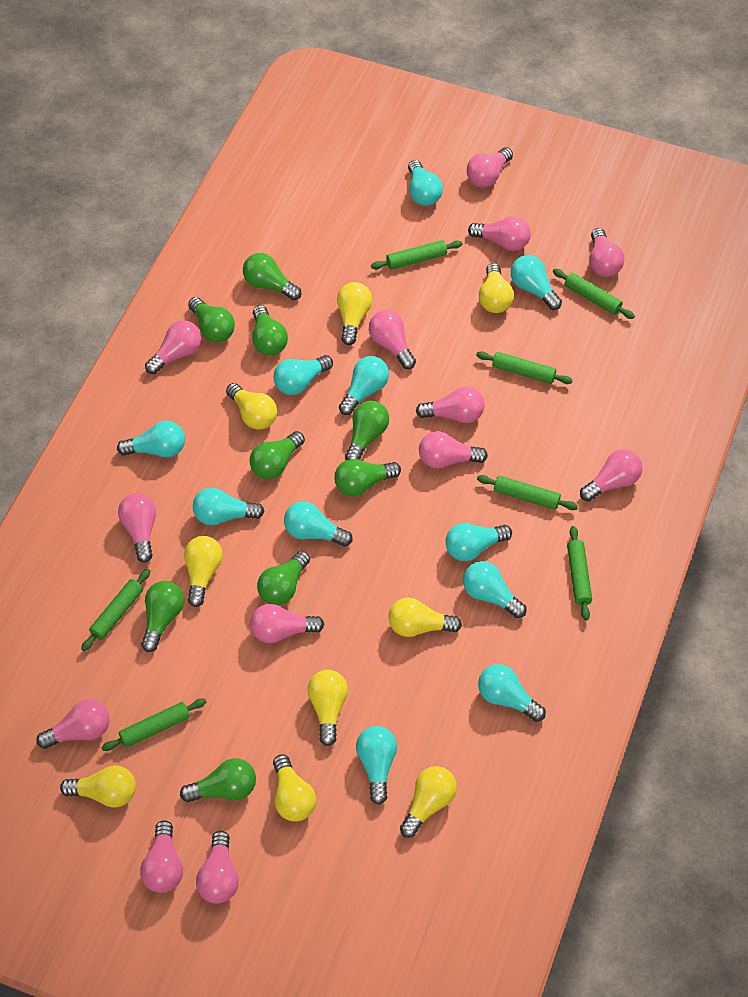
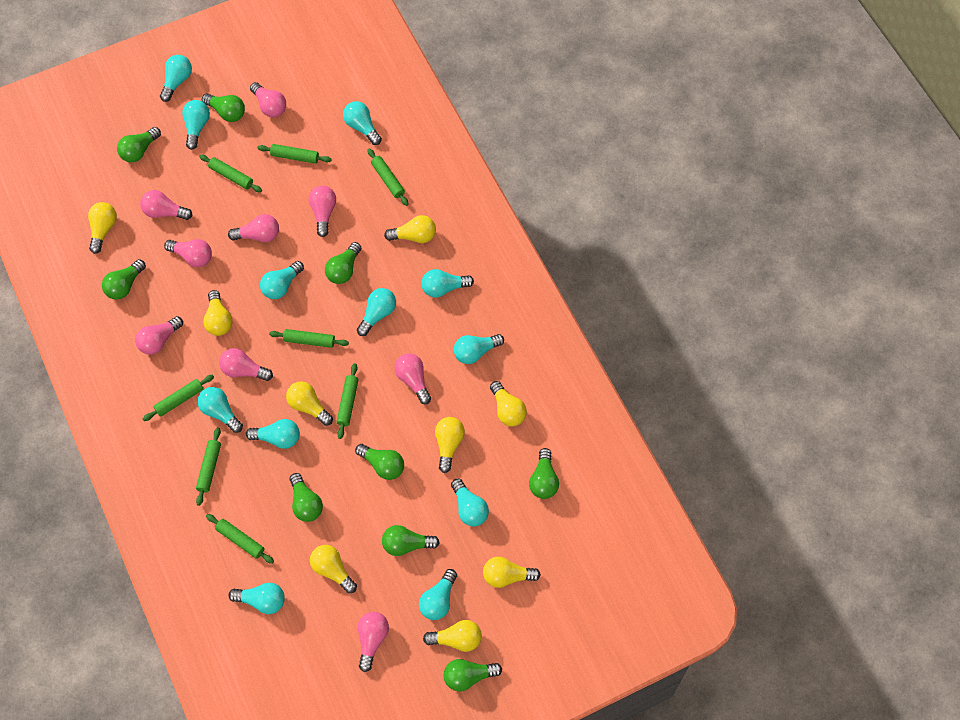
green rolling pin: 7 -> 8
pink light bulb: 13 -> 9
turquoise light bulb: 11 -> 12

